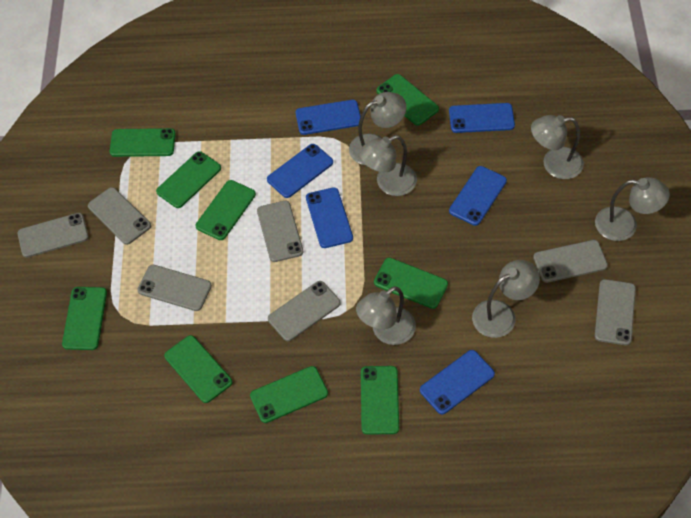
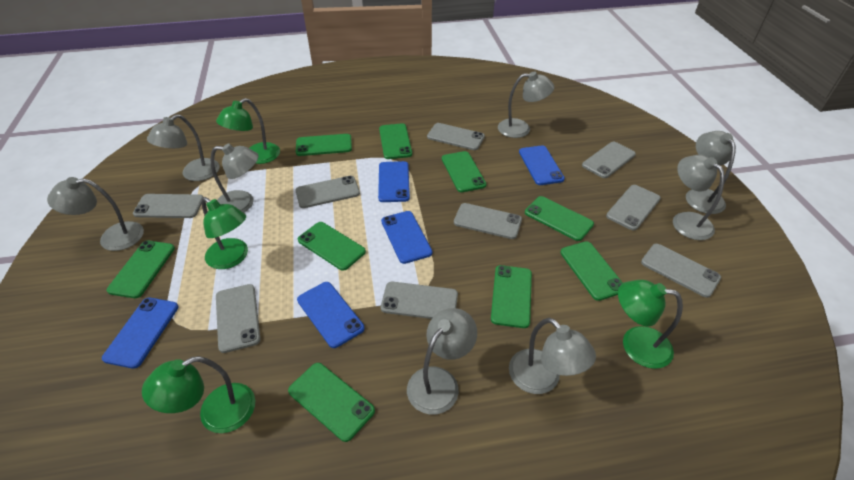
blue phone: 6 -> 5
green lamp: 0 -> 4
grey lamp: 6 -> 8
grey phone: 7 -> 9

